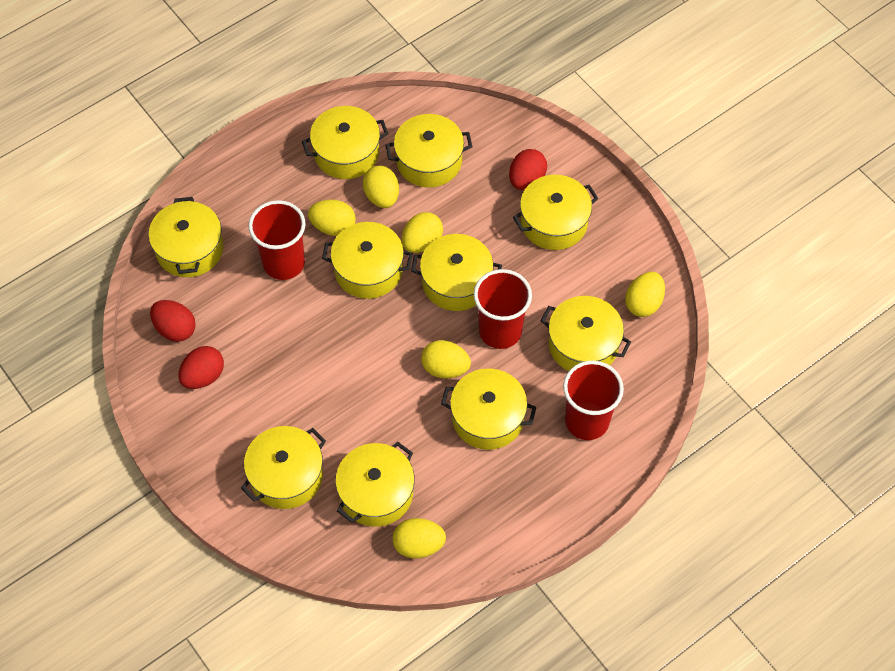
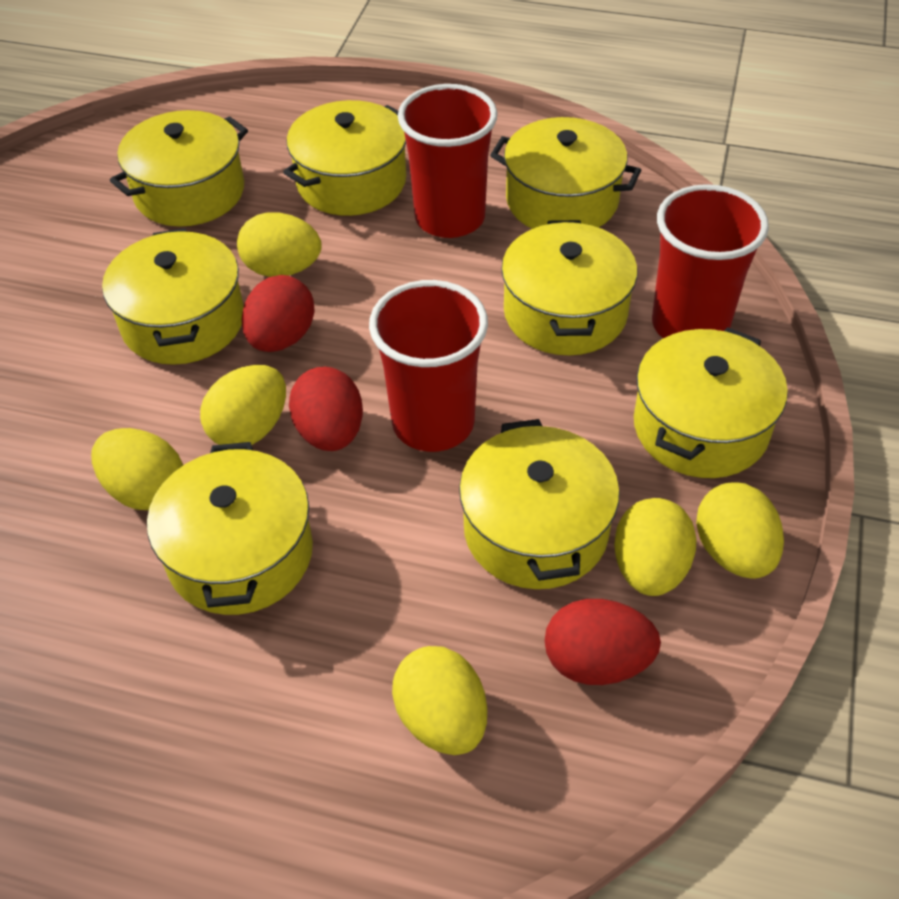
yellow pot: 10 -> 8

